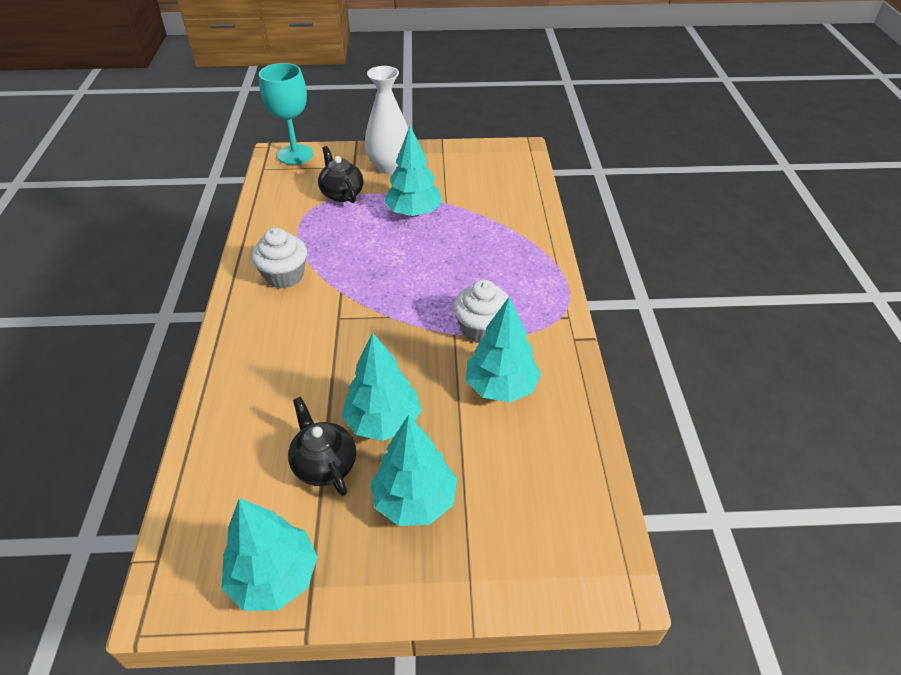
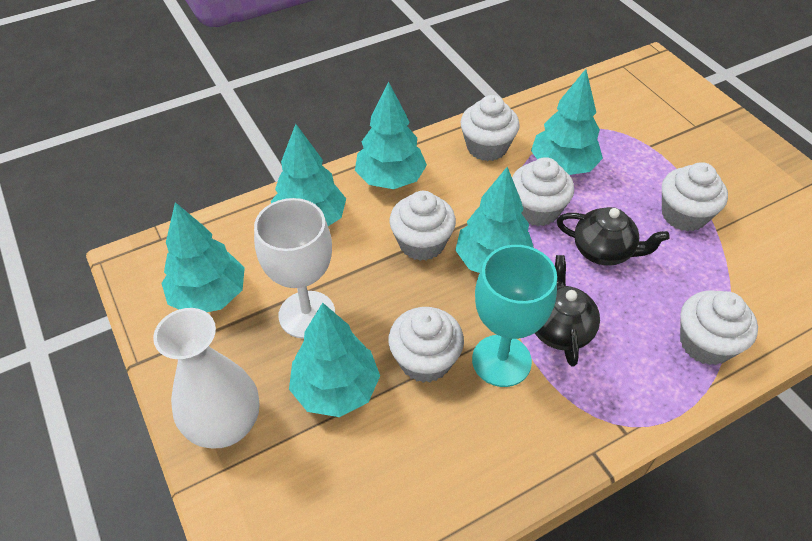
turquoise tree: 5 -> 6
white cupcake: 2 -> 6
white goblet: 0 -> 1

